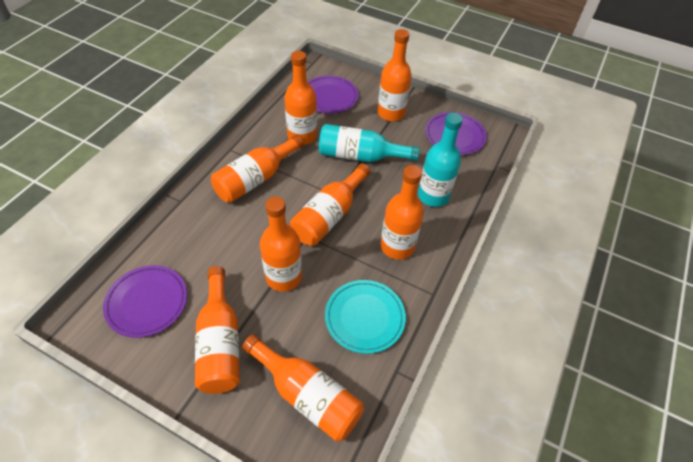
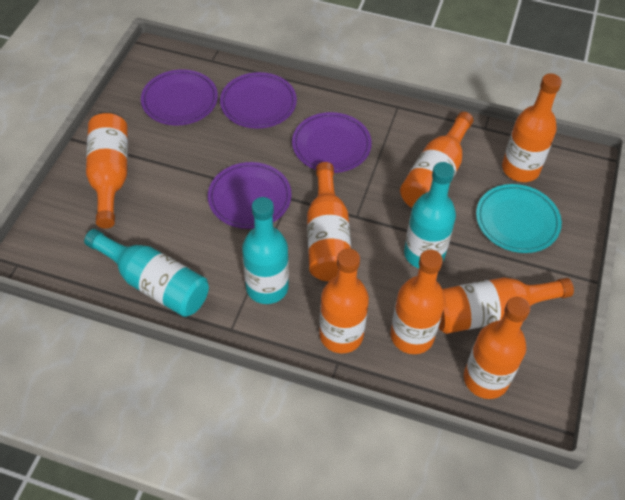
purple plate: 3 -> 4
turquoise bottle: 2 -> 3

